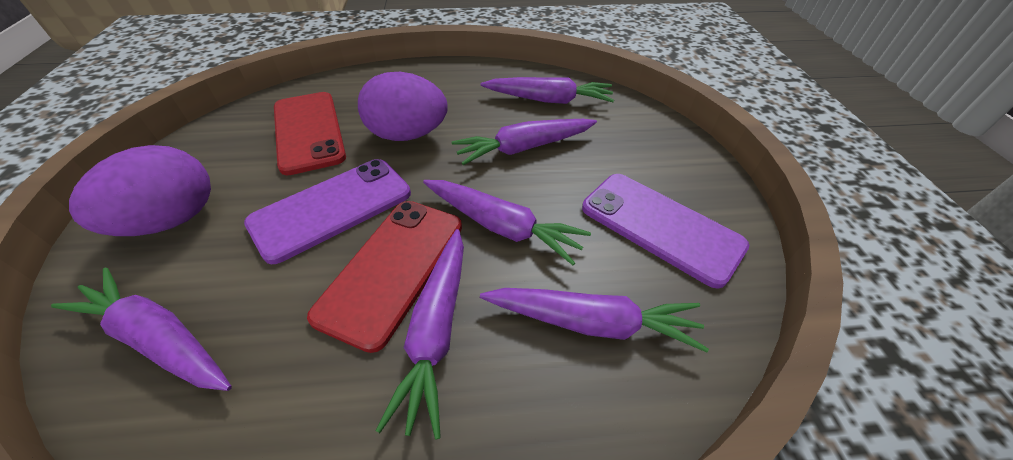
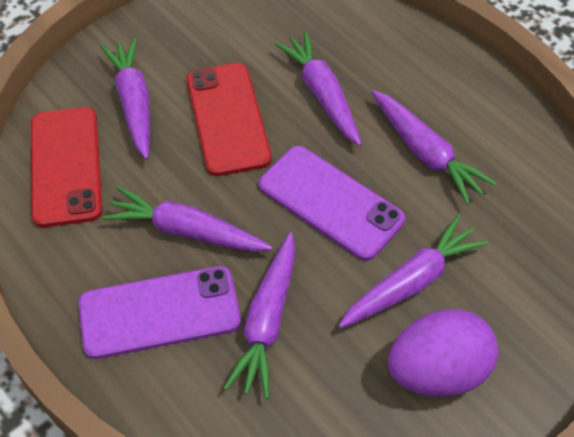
purple egg: 2 -> 1

